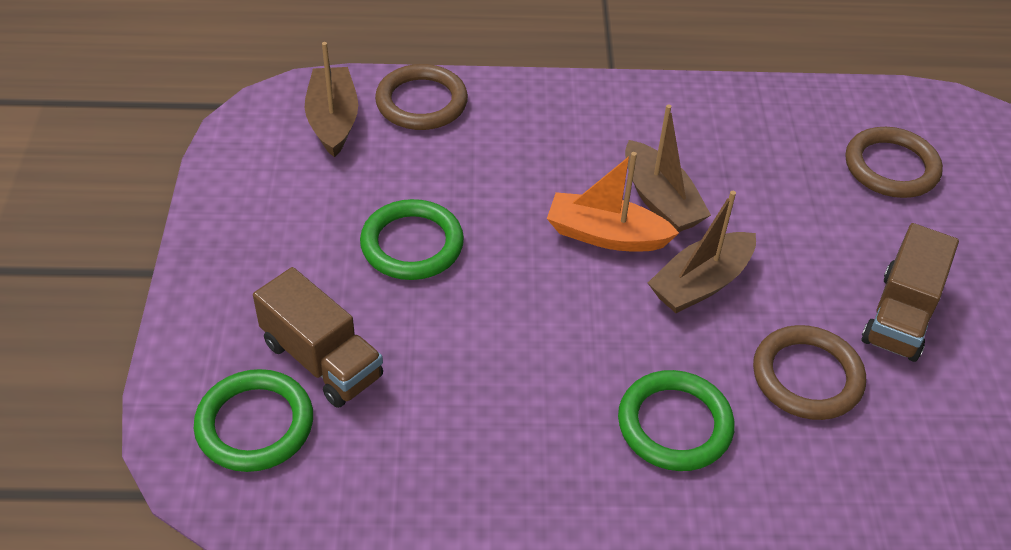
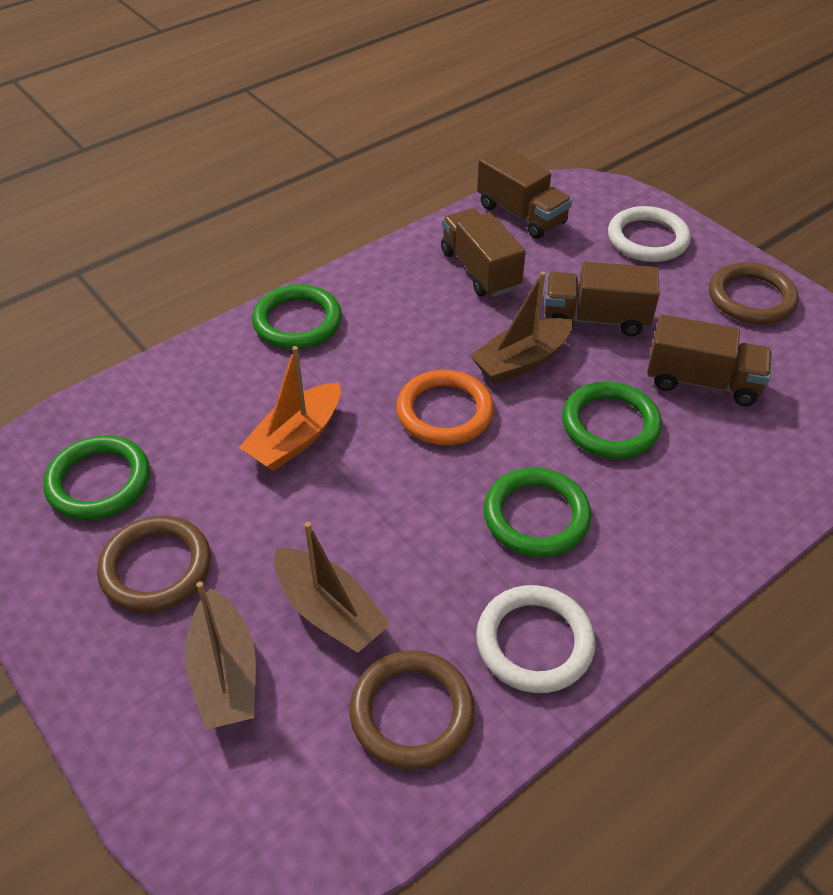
brown truck: 2 -> 4
green ring: 3 -> 4
orange ring: 0 -> 1
white ring: 0 -> 2

